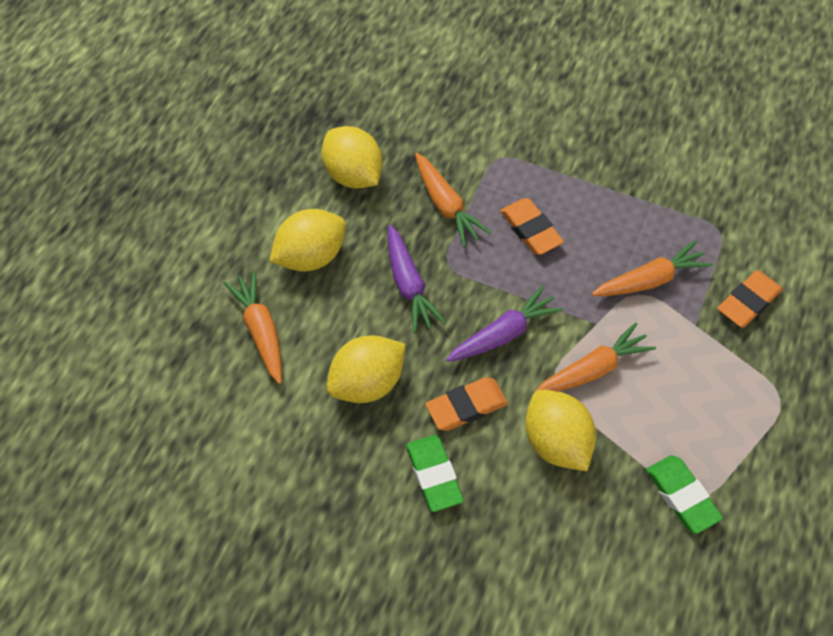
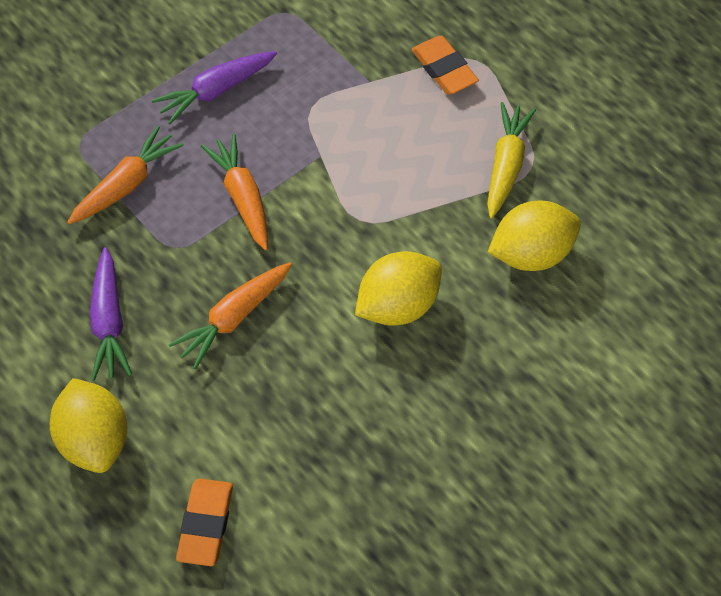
green eraser: 2 -> 0
orange carrot: 4 -> 3
orange eraser: 3 -> 2
yellow carrot: 0 -> 1
yellow lemon: 4 -> 3

